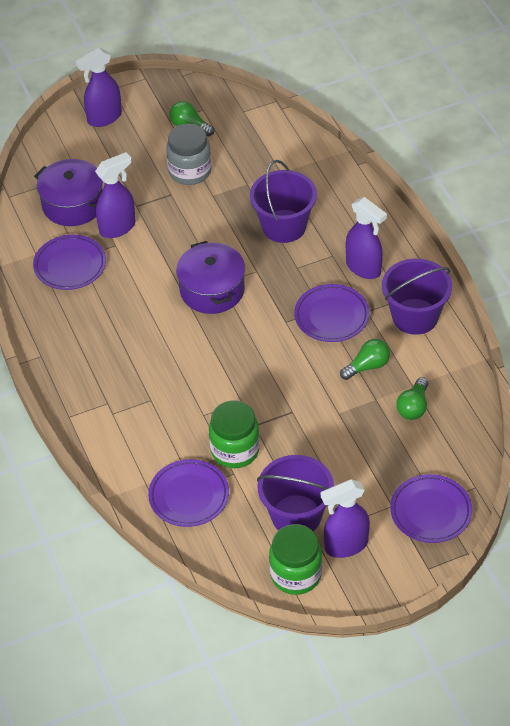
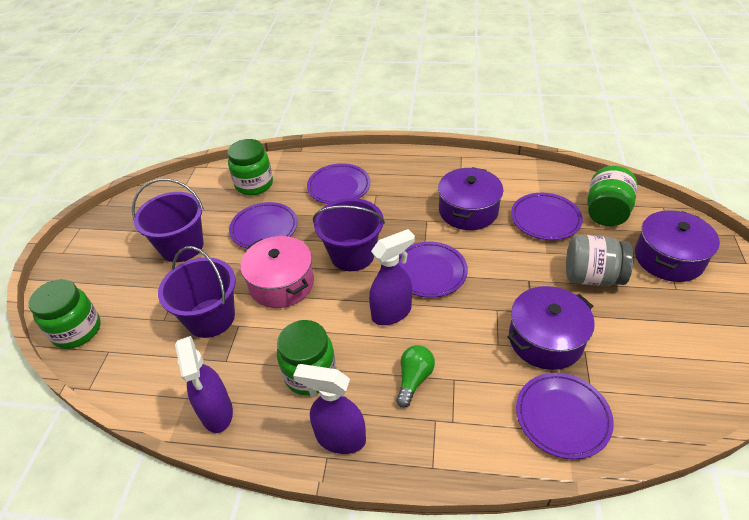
green jar: 2 -> 4
green light bulb: 3 -> 1
pink pot: 0 -> 1
purple plate: 4 -> 5
purple pot: 2 -> 3
purple spray bottle: 4 -> 3

